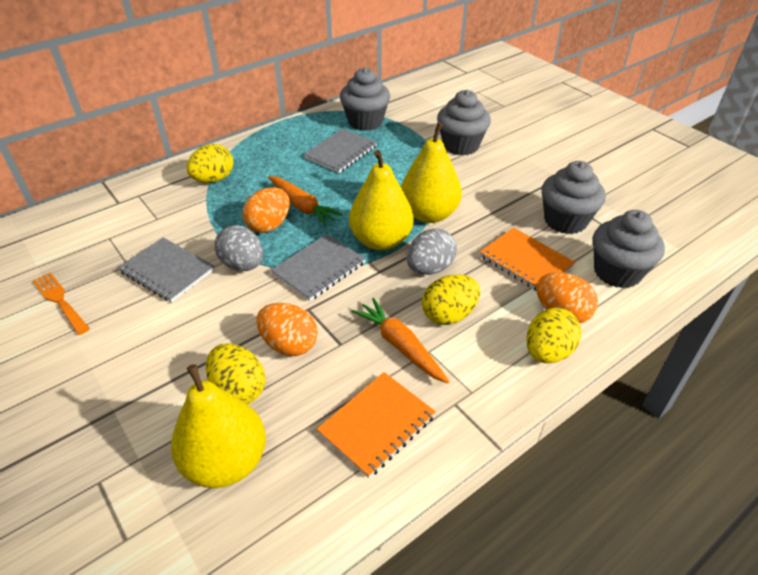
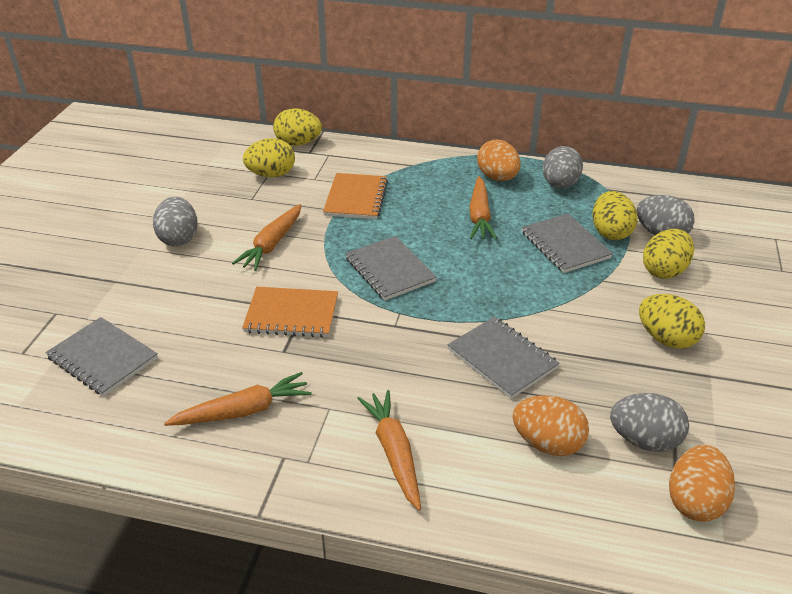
grey cupcake: 4 -> 0
grey egg: 2 -> 4
grey notebook: 3 -> 4
orange carrot: 2 -> 4
orange fork: 1 -> 0
yellow egg: 4 -> 5
yellow pear: 3 -> 0

